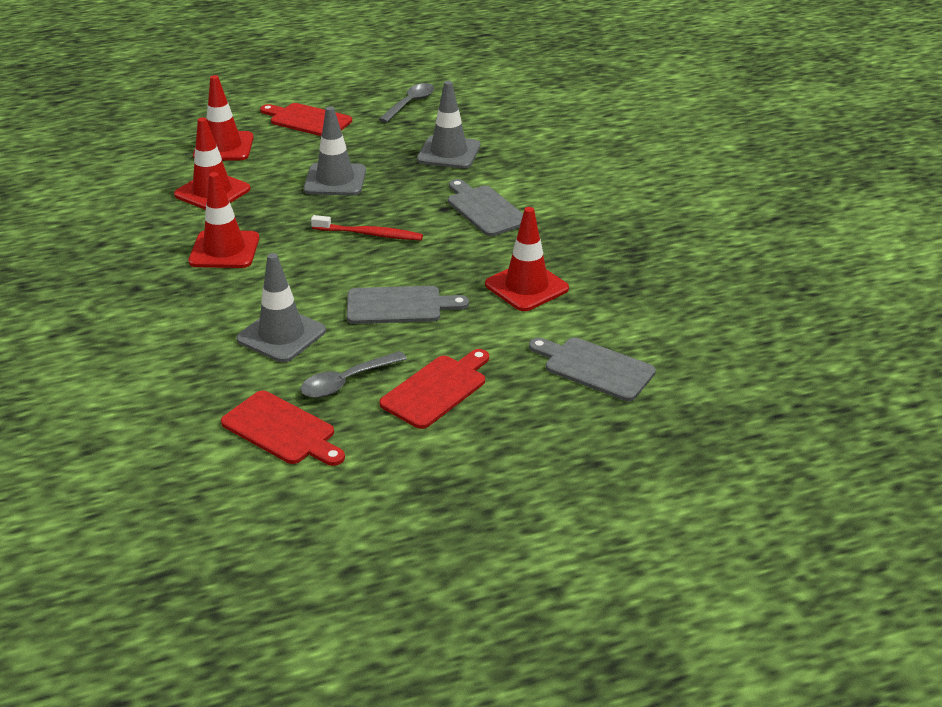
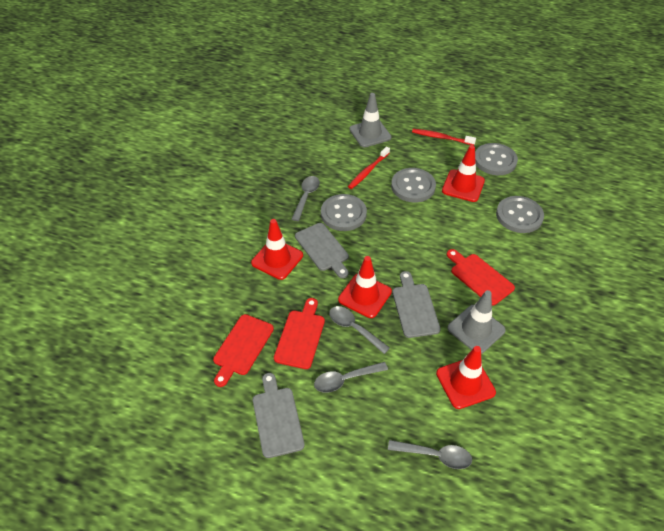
grey button: 0 -> 4
grey spoon: 2 -> 4
grey traffic cone: 3 -> 2
red toothbrush: 1 -> 2

